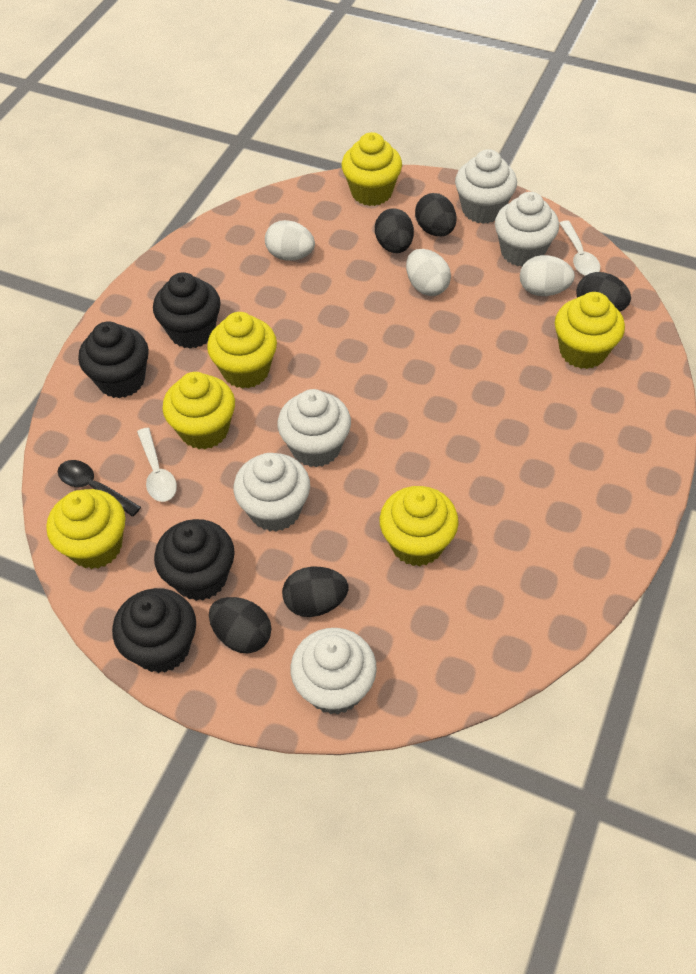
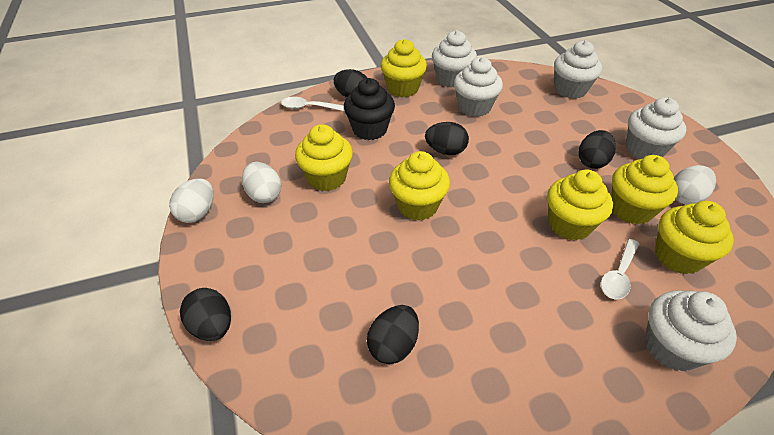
black cupcake: 4 -> 1
black spoon: 1 -> 0

